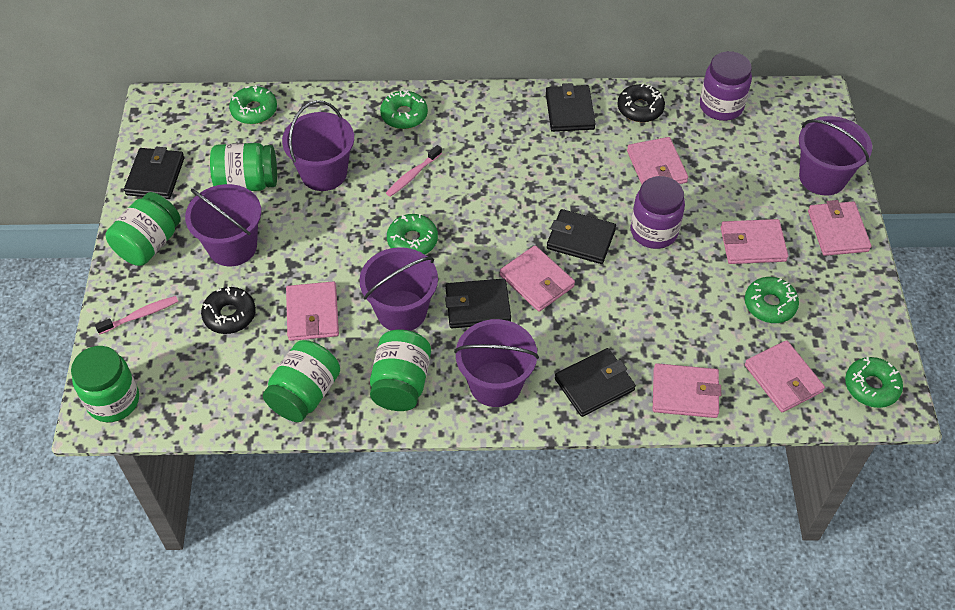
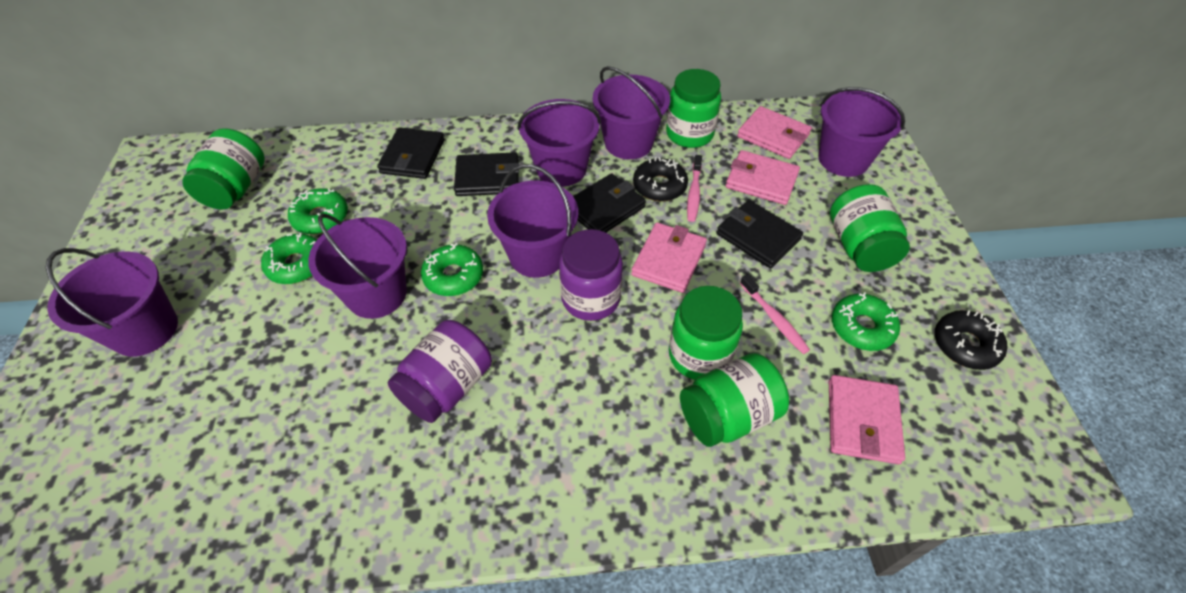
black wallet: 5 -> 4
green donut: 5 -> 4
pink wallet: 7 -> 4
purple bucket: 5 -> 6

